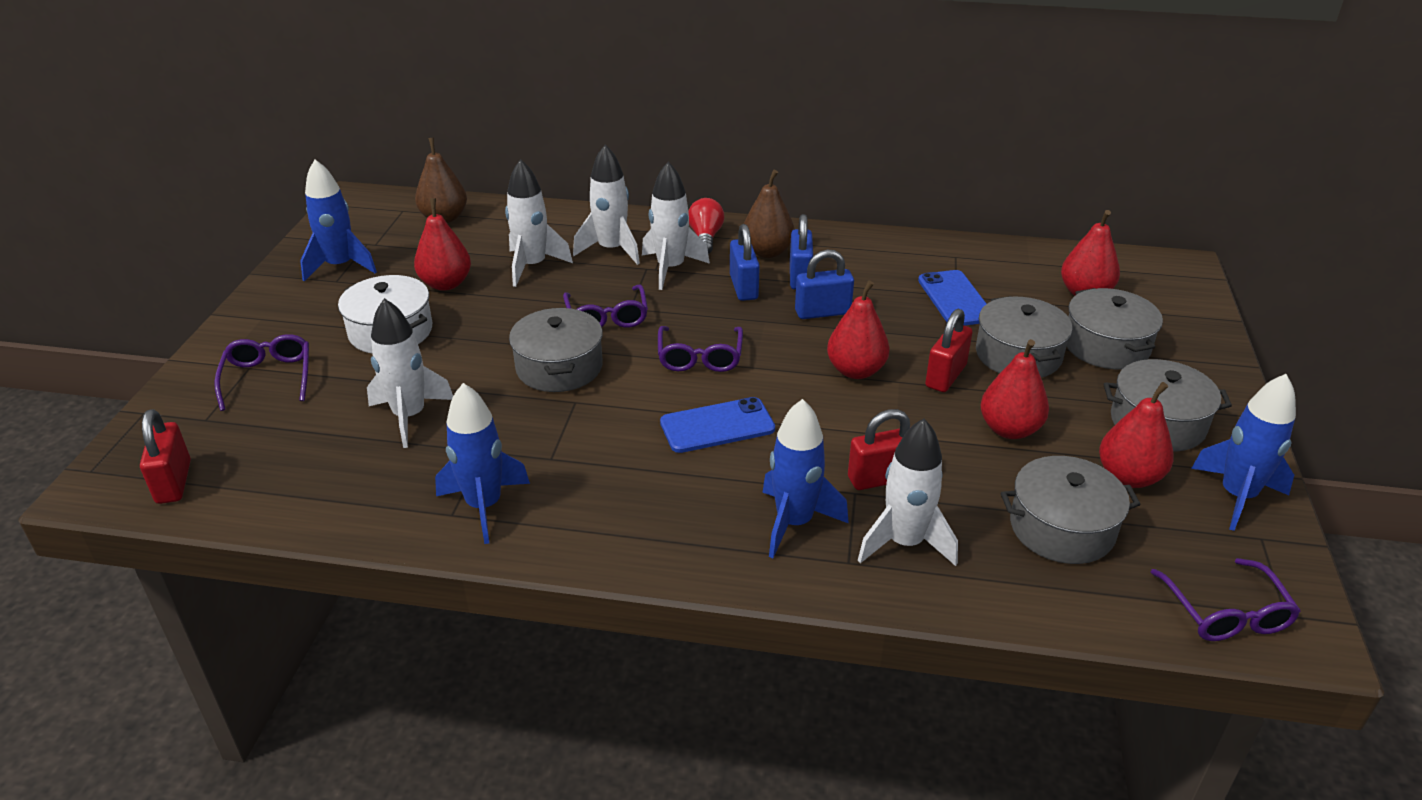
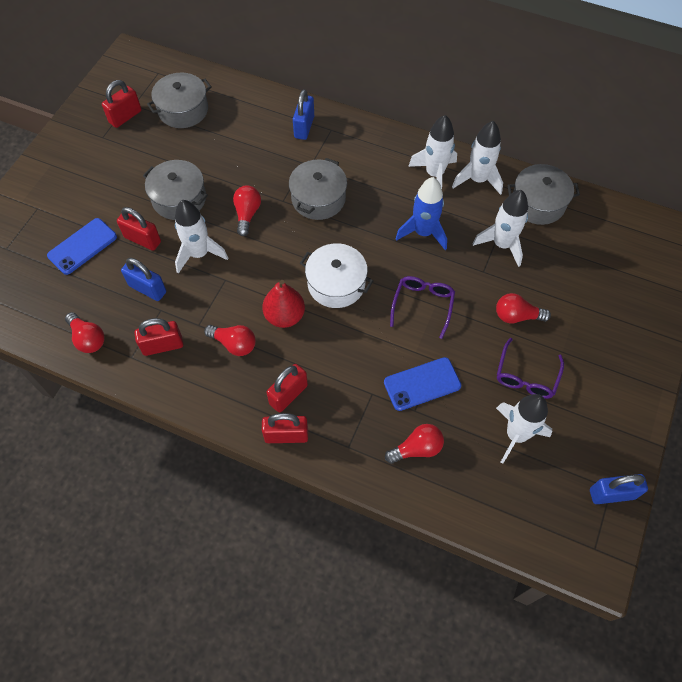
blue rocket: 4 -> 1
brown pear: 2 -> 0
grey pot: 5 -> 4
purple glasses: 4 -> 2
red light bulb: 1 -> 5
red padlock: 3 -> 5
red pear: 5 -> 1

